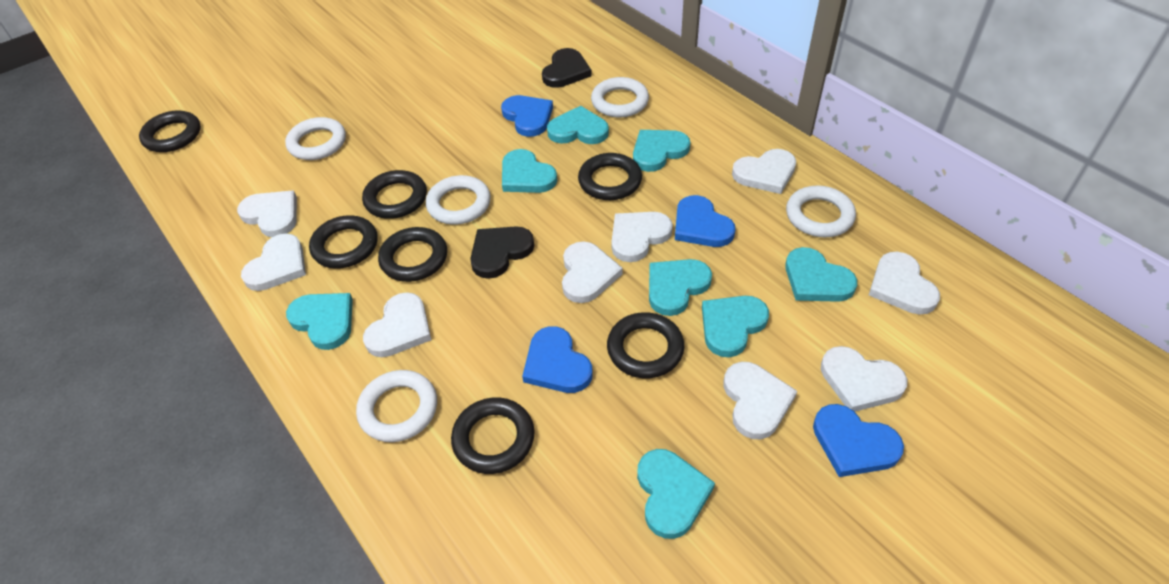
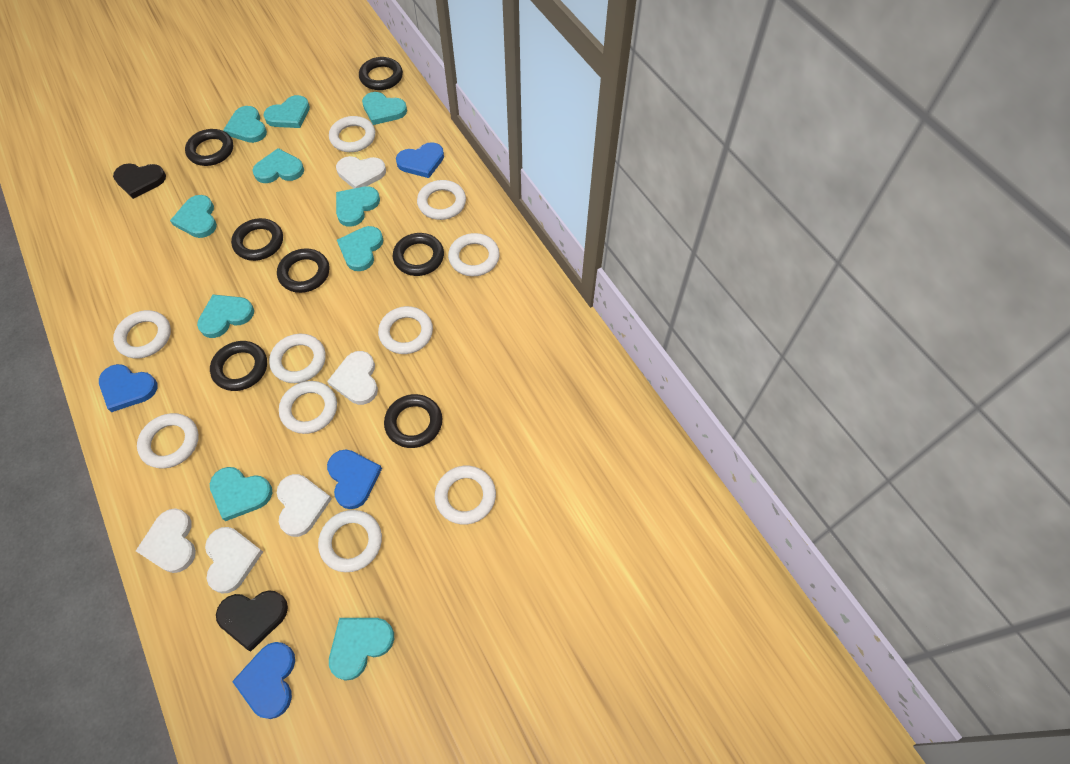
turquoise heart: 8 -> 10
white heart: 9 -> 5
white ring: 5 -> 10

